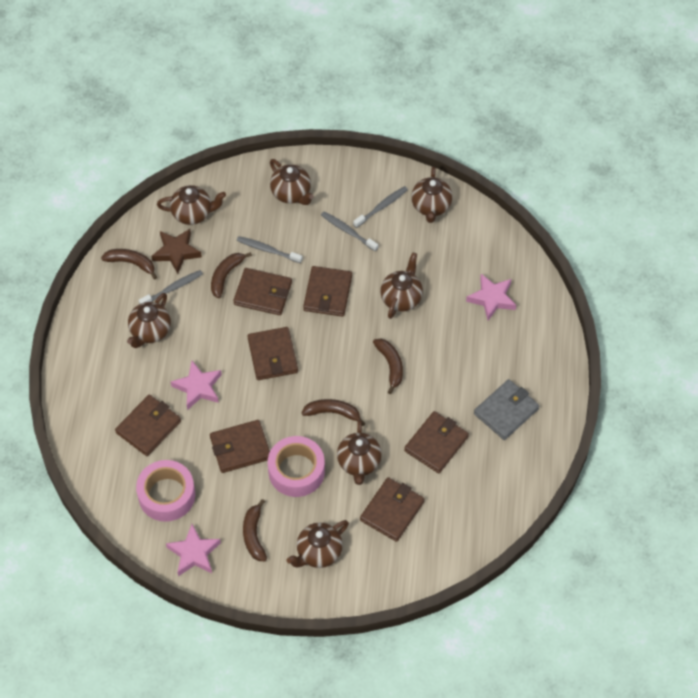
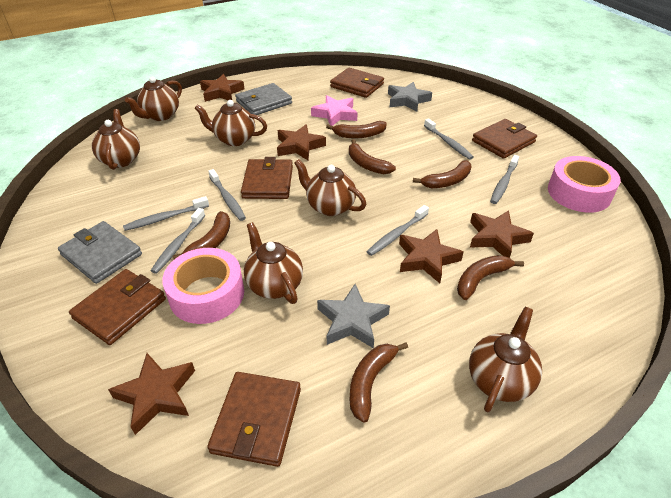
brown banana: 5 -> 6
brown star: 1 -> 5
brown teapot: 7 -> 6
brown wallet: 7 -> 5
grey star: 0 -> 2
grey toothbrush: 4 -> 6
grey wallet: 1 -> 2
pink star: 3 -> 1

